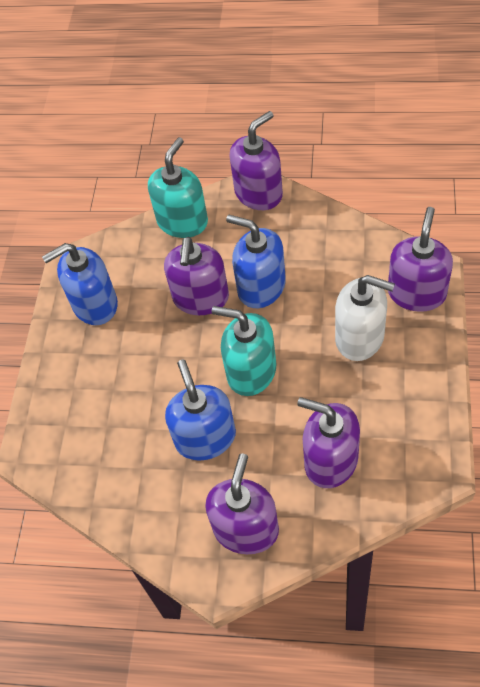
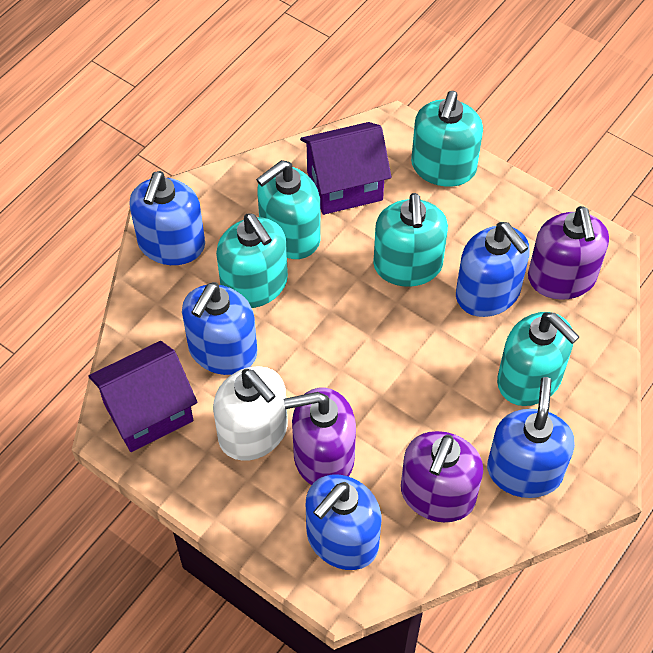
blue soap dispenser: 3 -> 5
purple house: 0 -> 2
purple soap dispenser: 5 -> 3
turquoise soap dispenser: 2 -> 5

